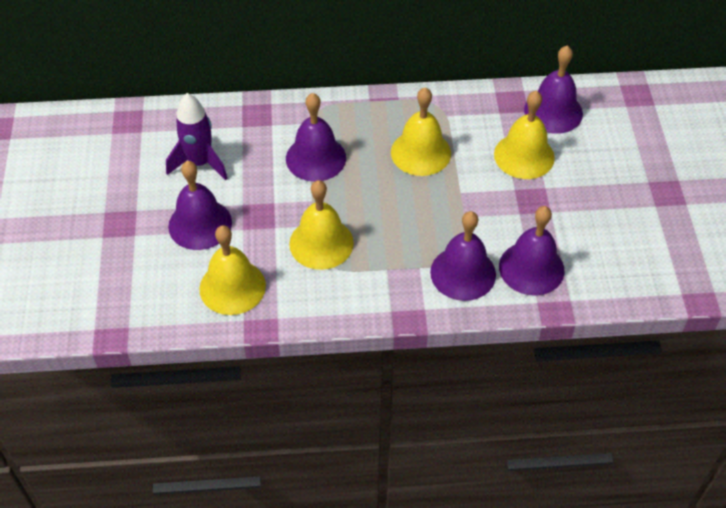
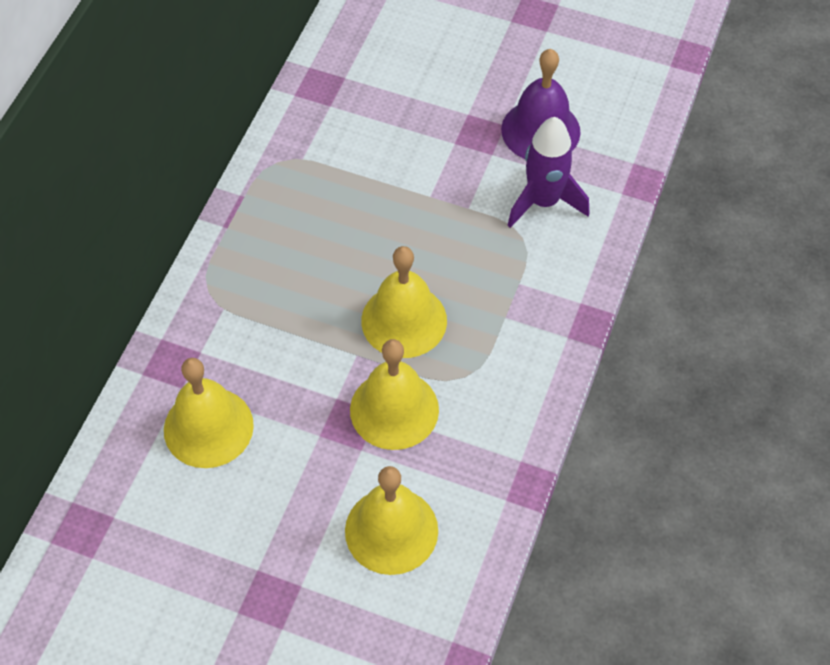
purple bell: 5 -> 1

